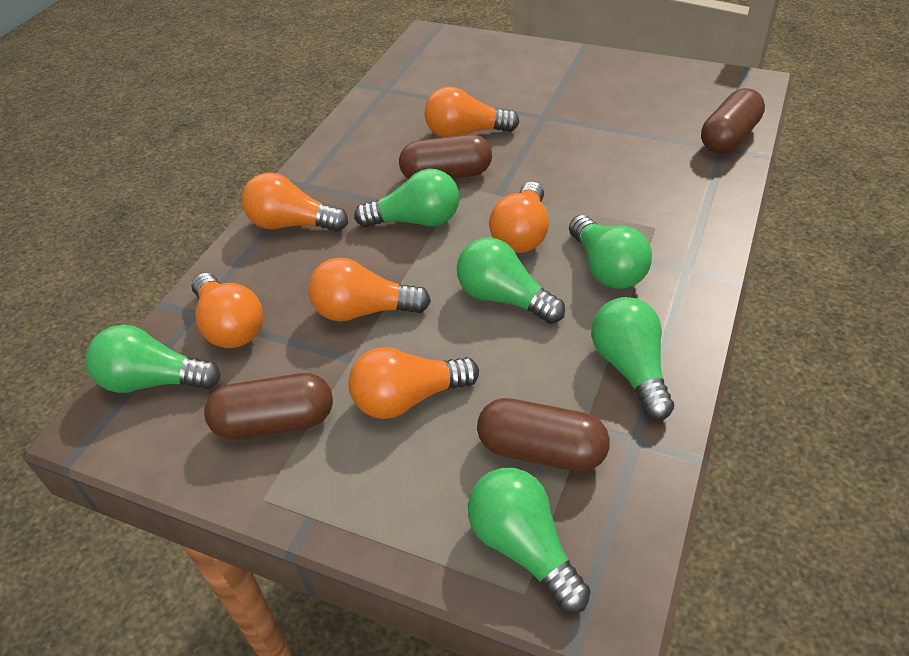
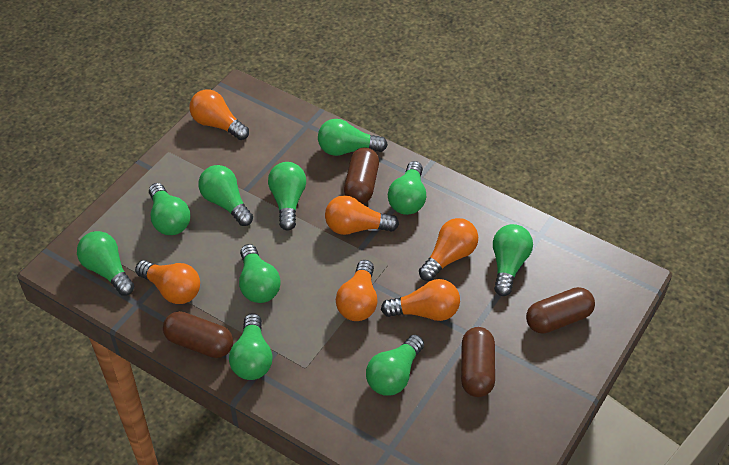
green light bulb: 6 -> 10

